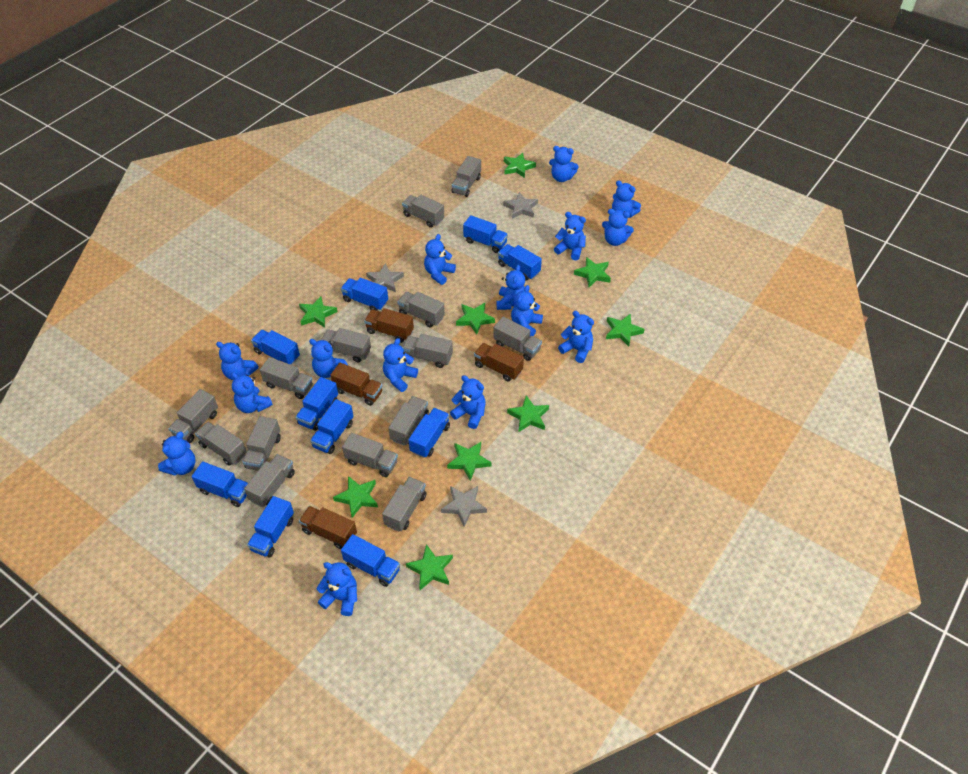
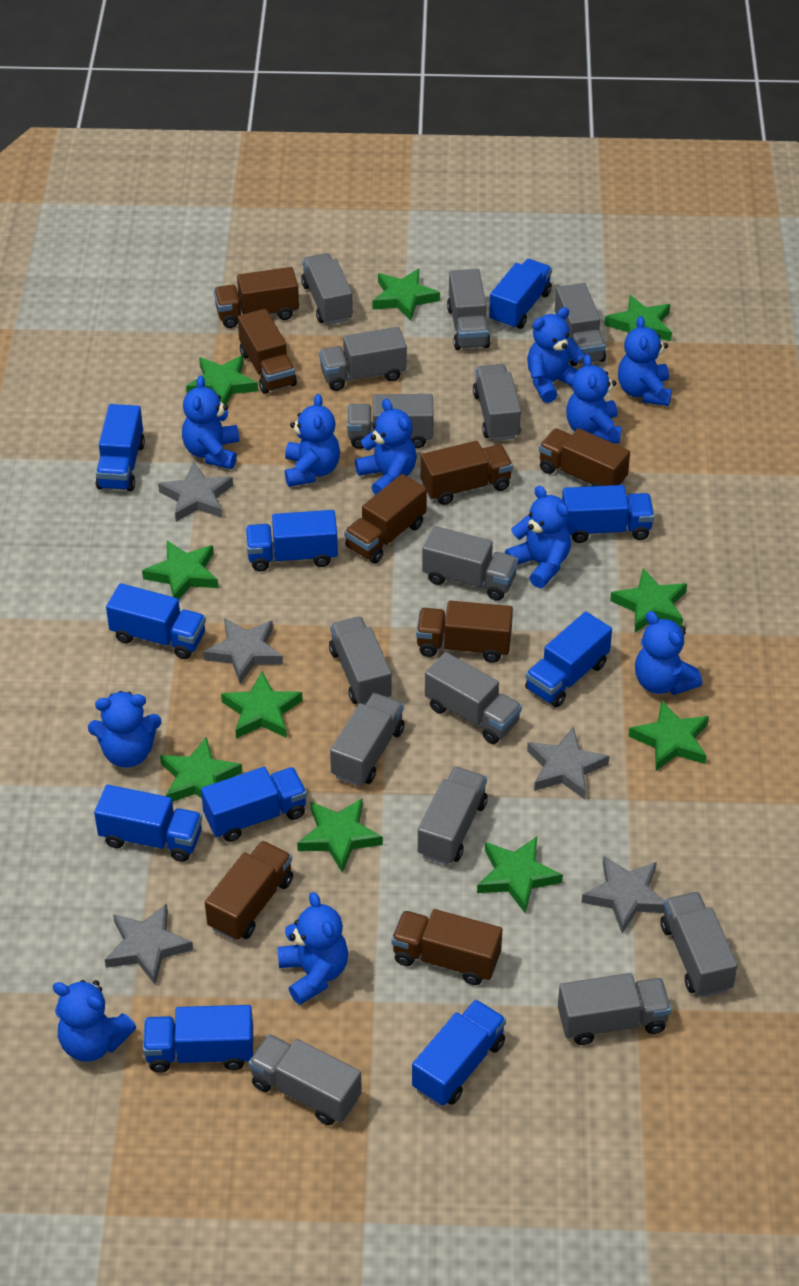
blue teddy bear: 15 -> 11
brown truck: 4 -> 8
green star: 9 -> 10
grey star: 3 -> 5

